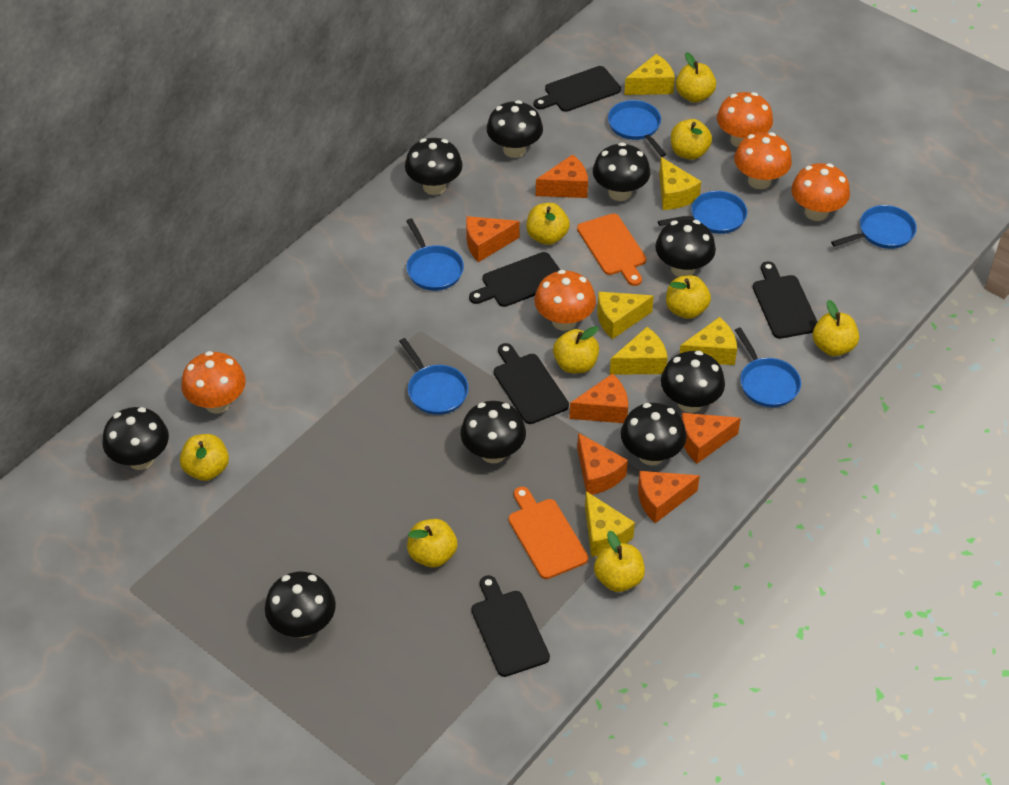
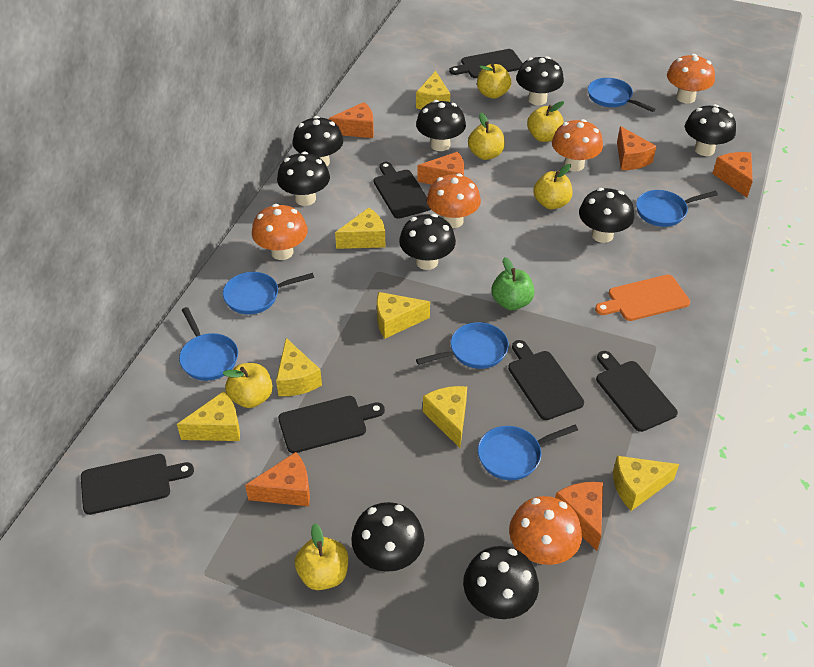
black cutting board: 5 -> 6
green apple: 0 -> 1
orange cutting board: 2 -> 1
yellow apple: 9 -> 6
yellow cheese: 6 -> 7

